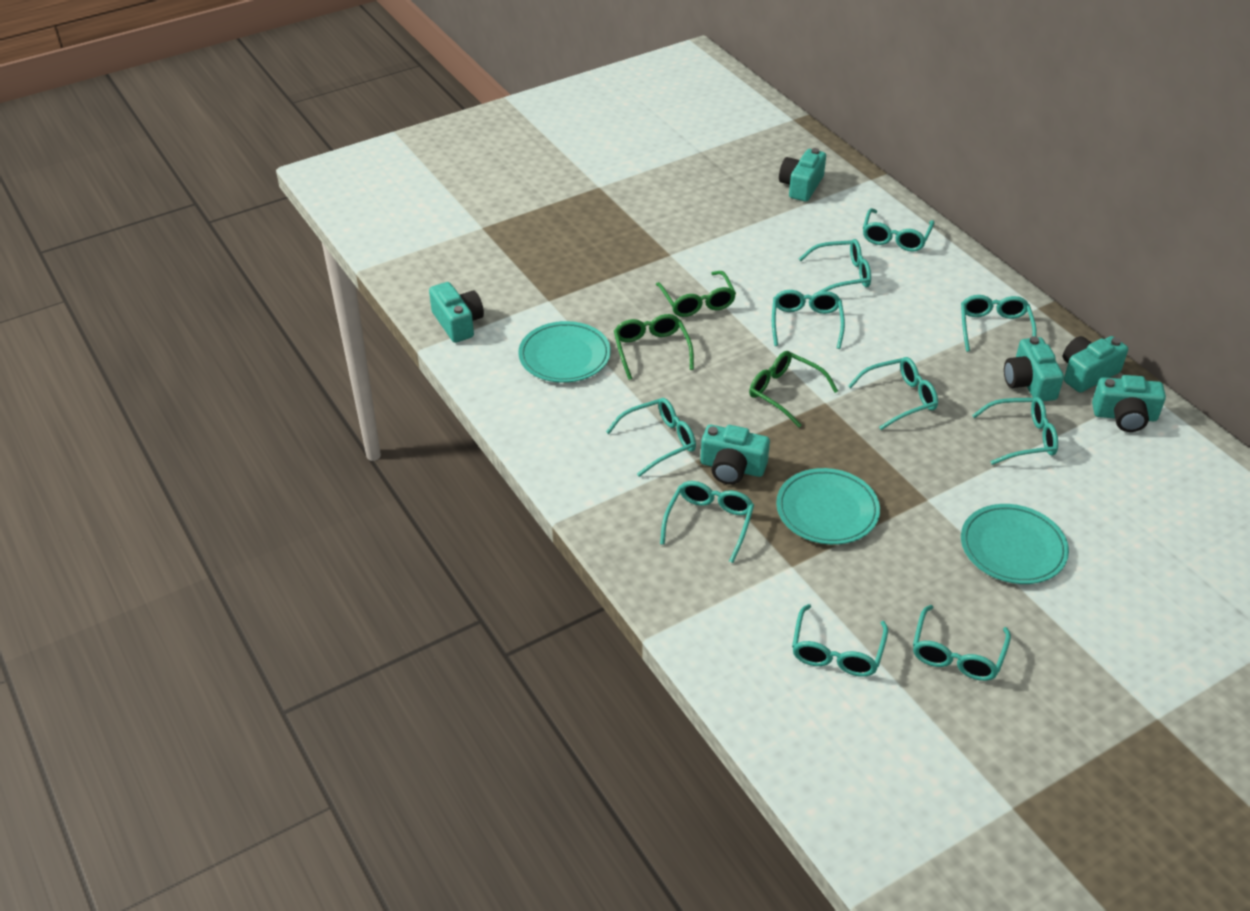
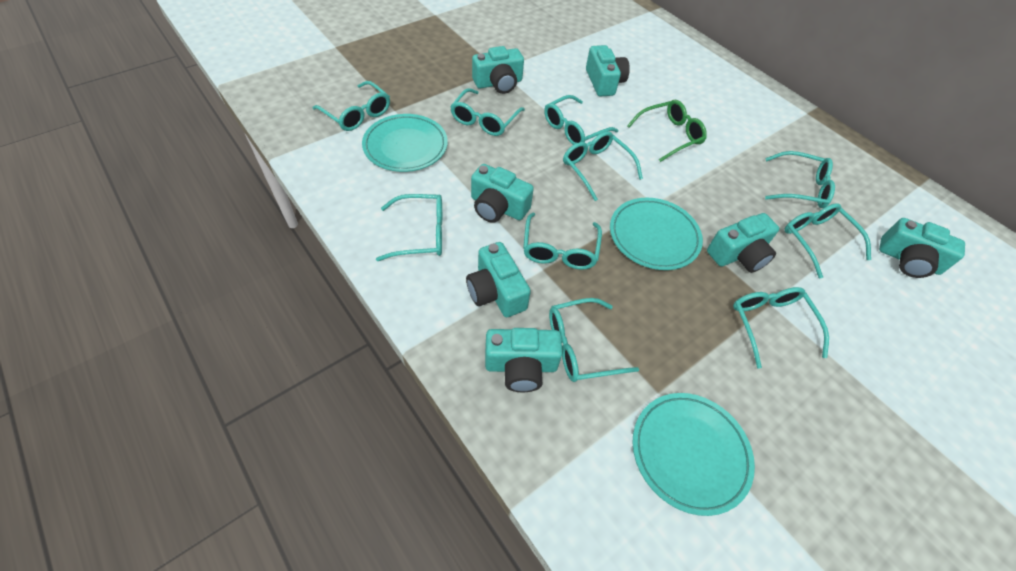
green glasses: 3 -> 1
turquoise camera: 6 -> 7

